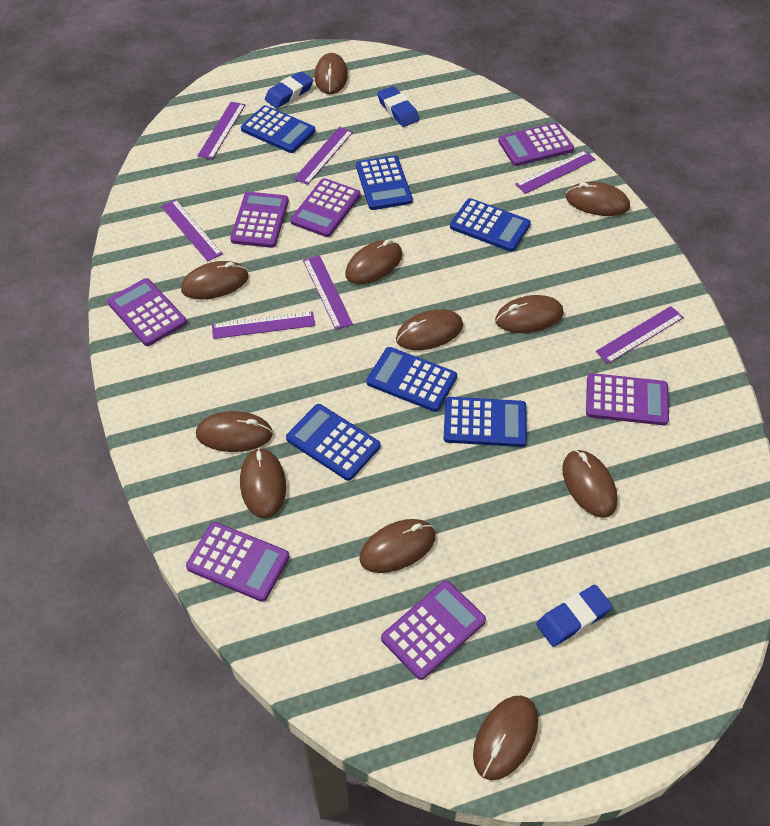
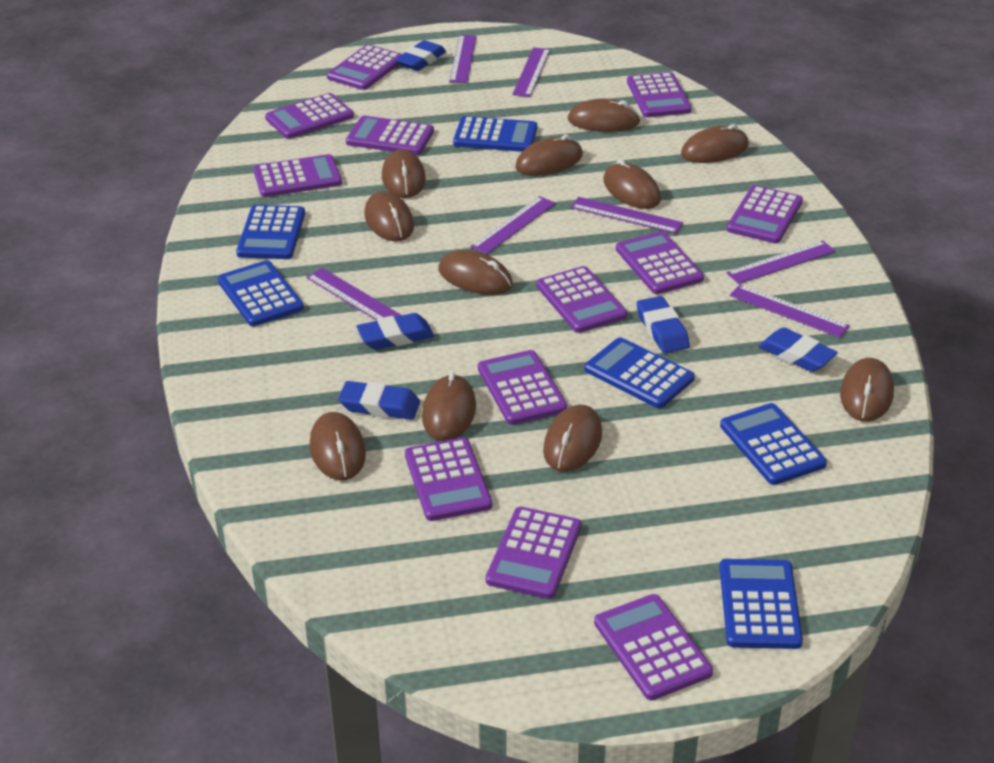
blue eraser: 3 -> 5
purple calculator: 7 -> 12

